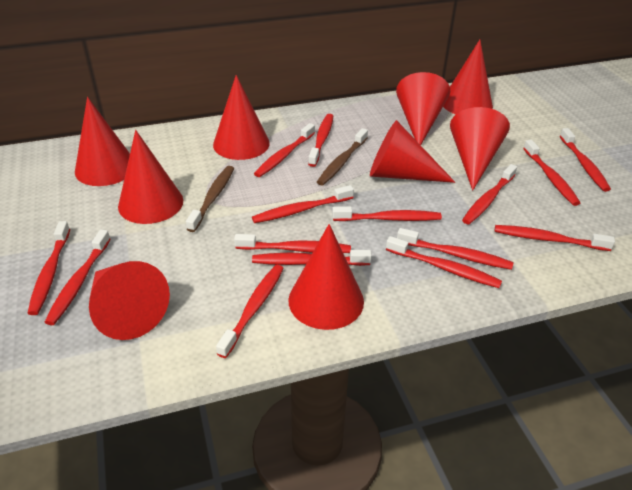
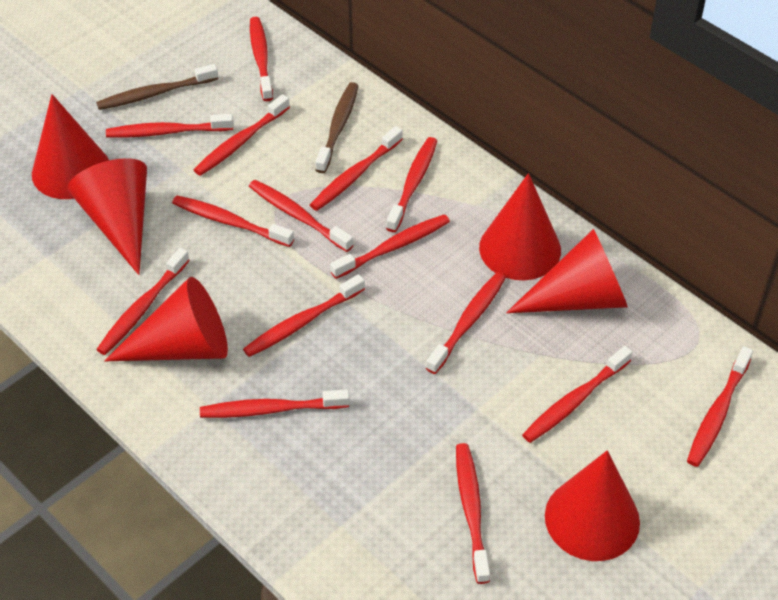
red cone: 9 -> 6

